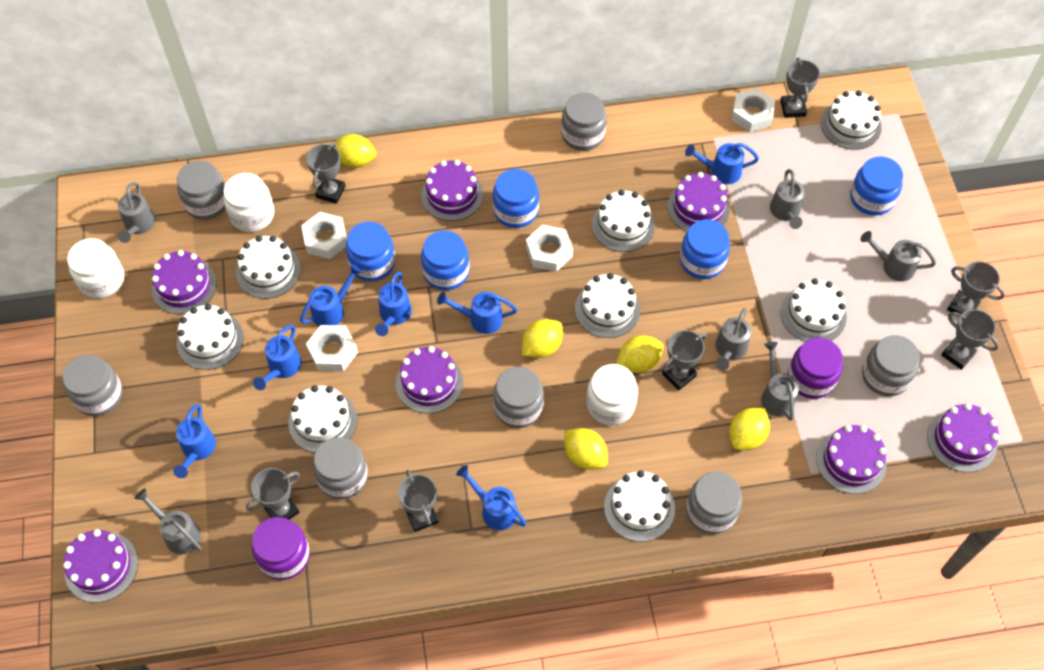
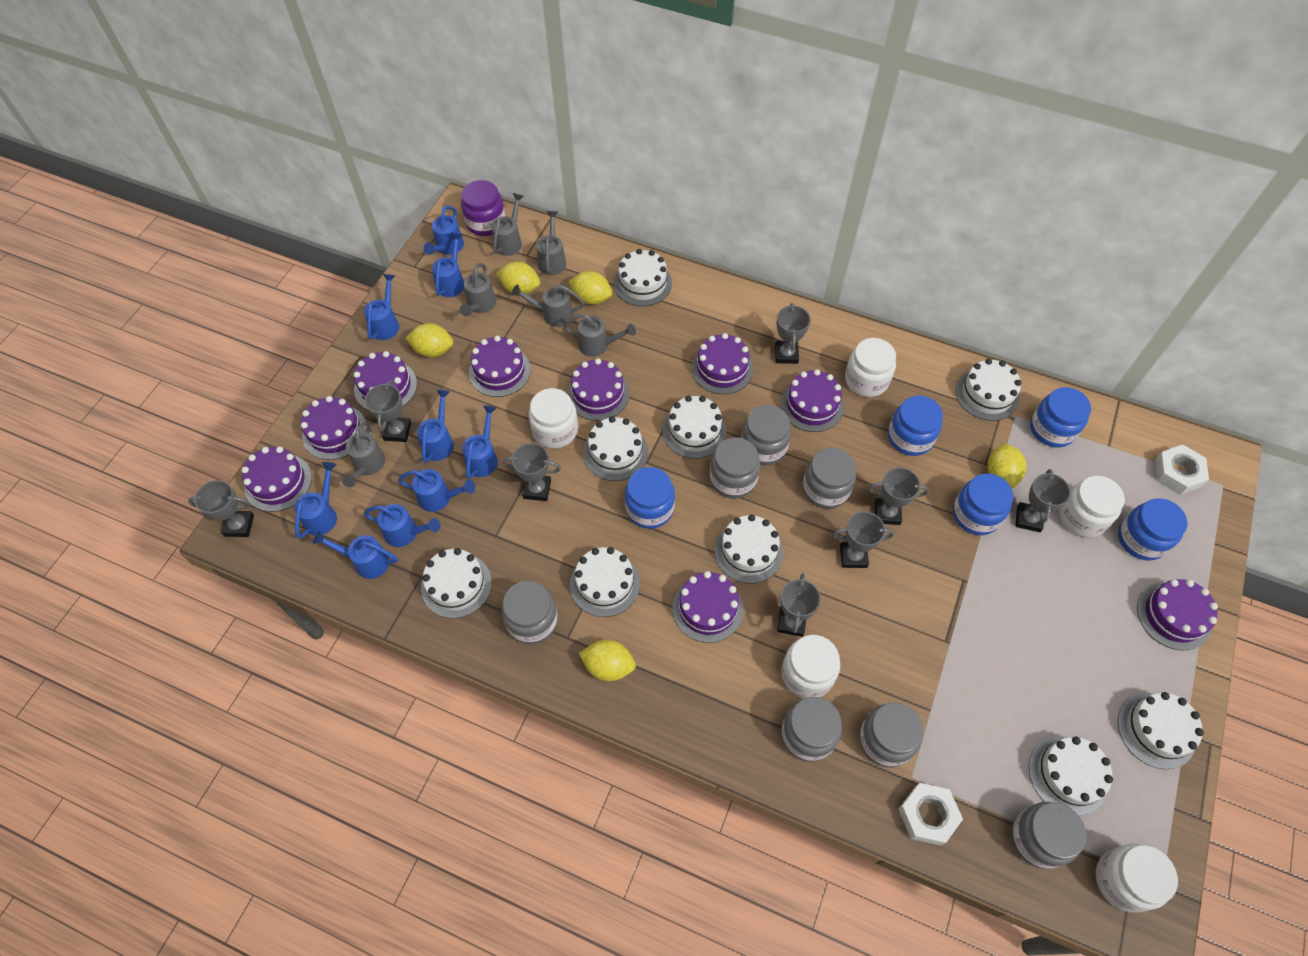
blue watering can: 7 -> 9
grey trophy: 7 -> 8
purple cake: 7 -> 9
purple jar: 2 -> 1
white cake: 8 -> 9
white jar: 3 -> 5
white nut: 4 -> 2

